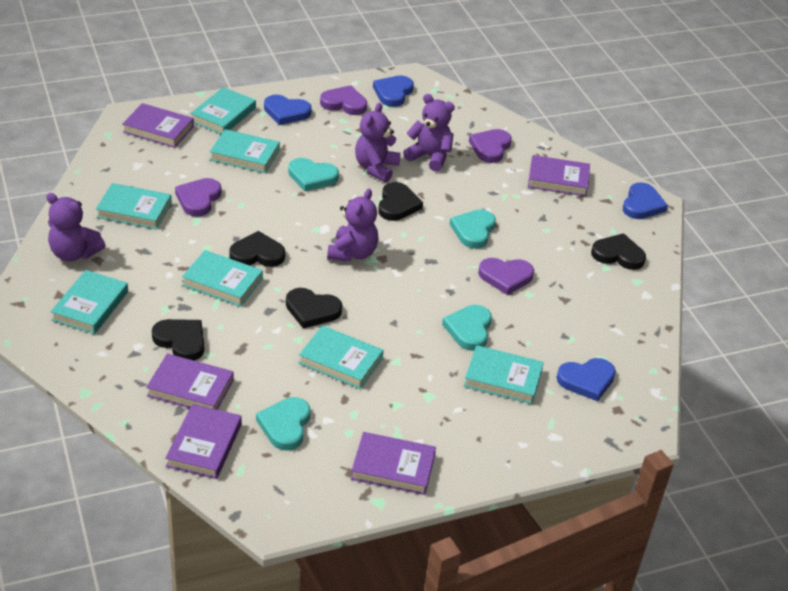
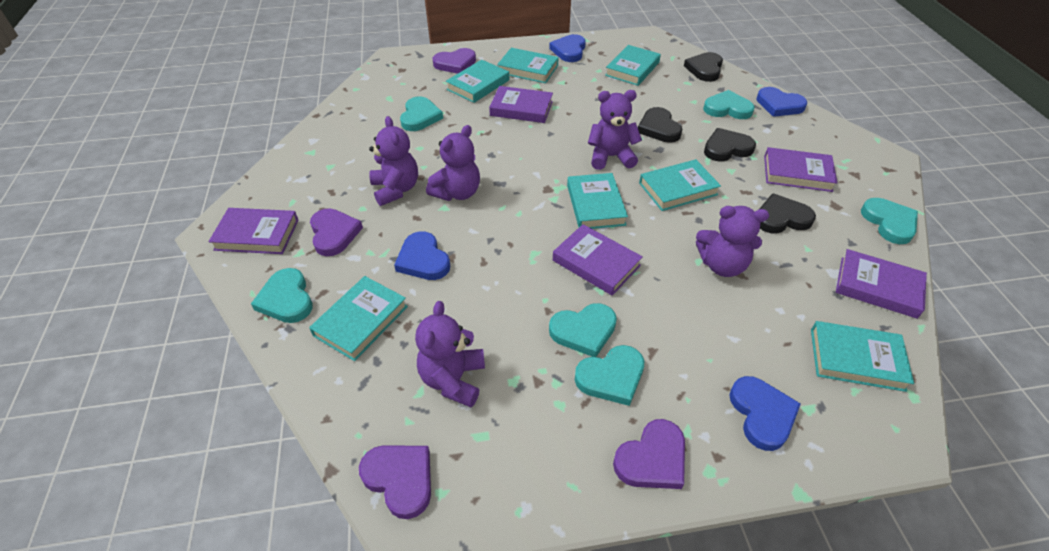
black heart: 5 -> 4
purple teddy bear: 4 -> 5
turquoise heart: 4 -> 6

